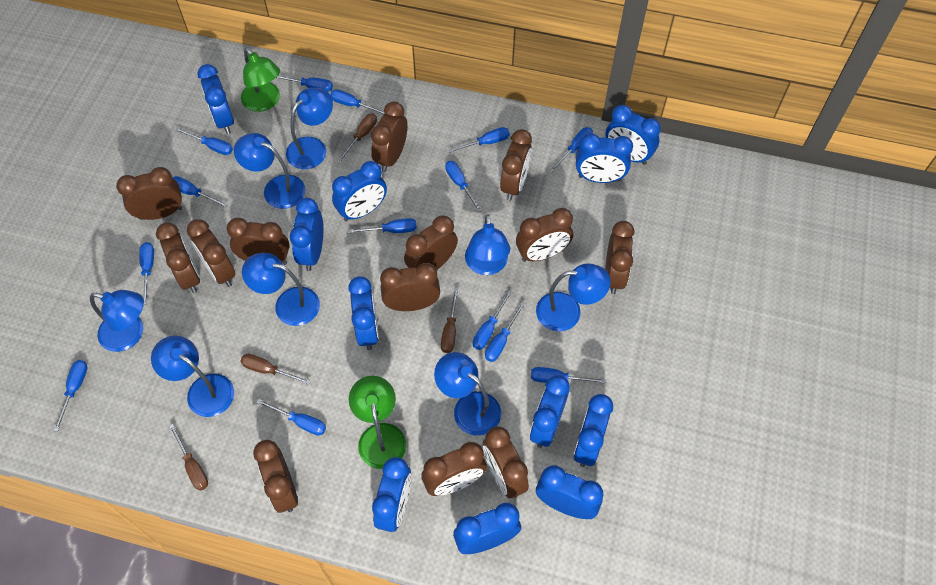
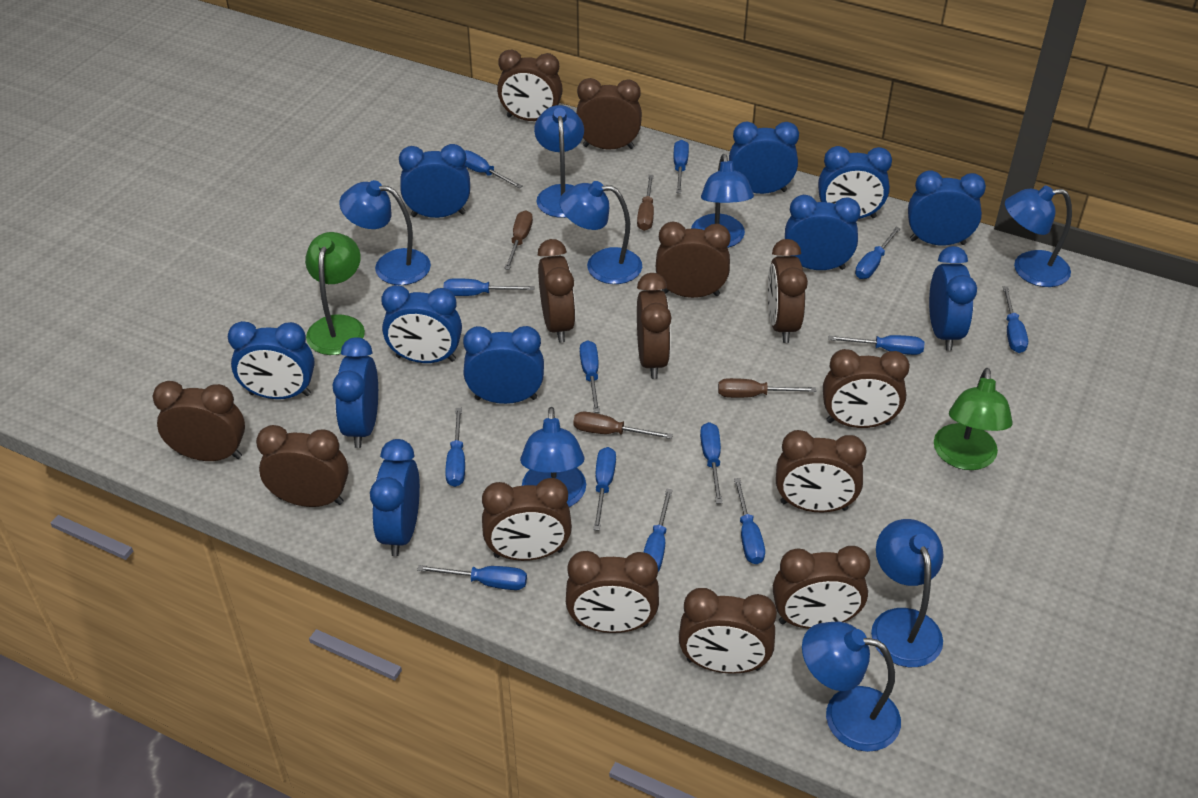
blue screwdriver: 14 -> 13
brown clock: 13 -> 14

